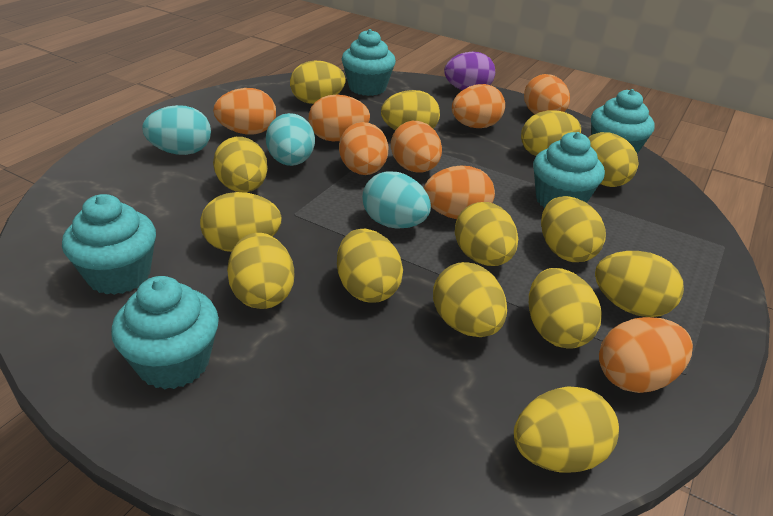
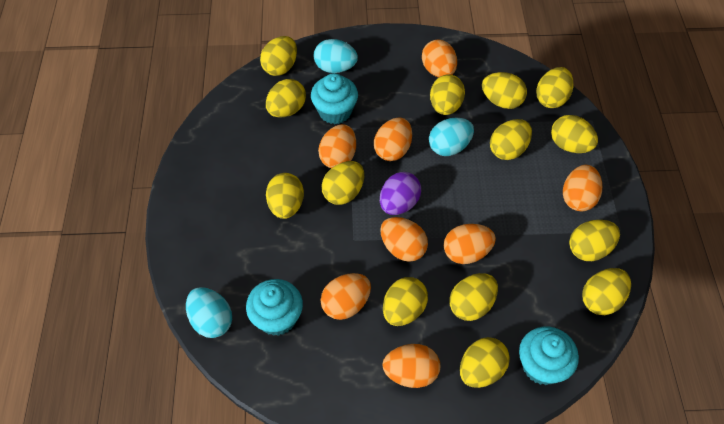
turquoise cupcake: 5 -> 3

